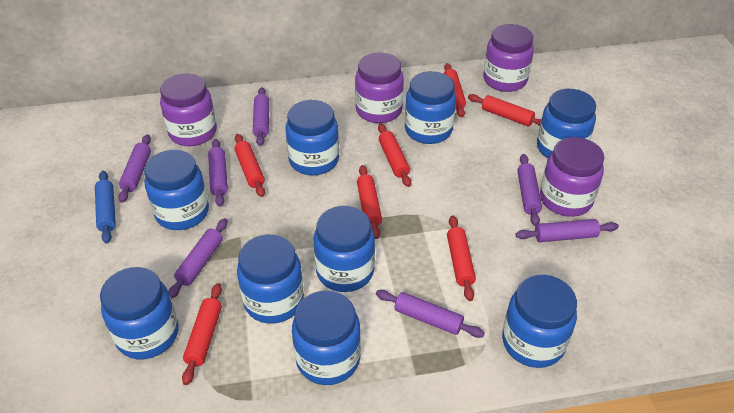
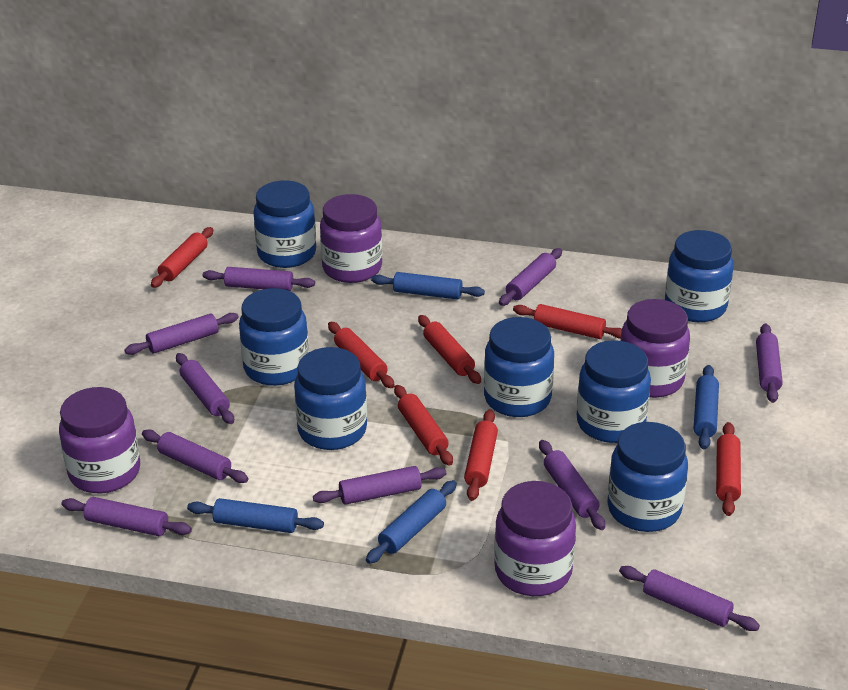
blue jar: 9 -> 7
blue rolling pin: 1 -> 4
purple rolling pin: 7 -> 10

